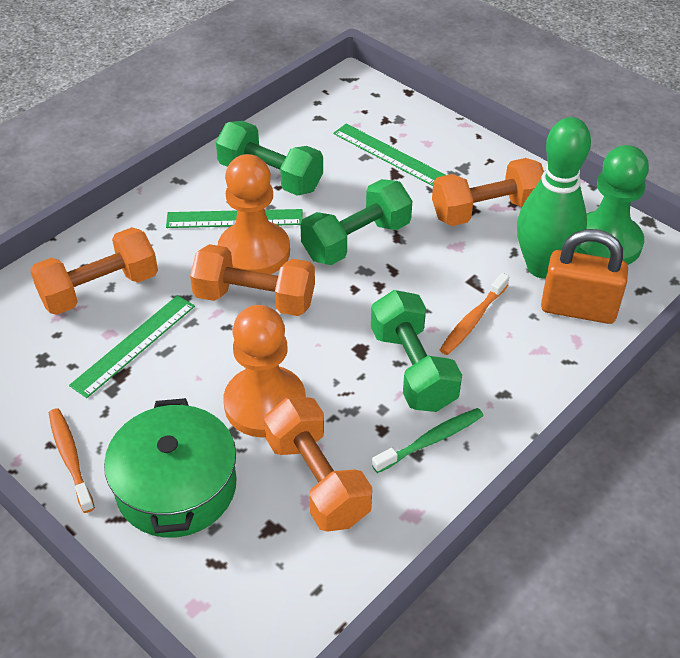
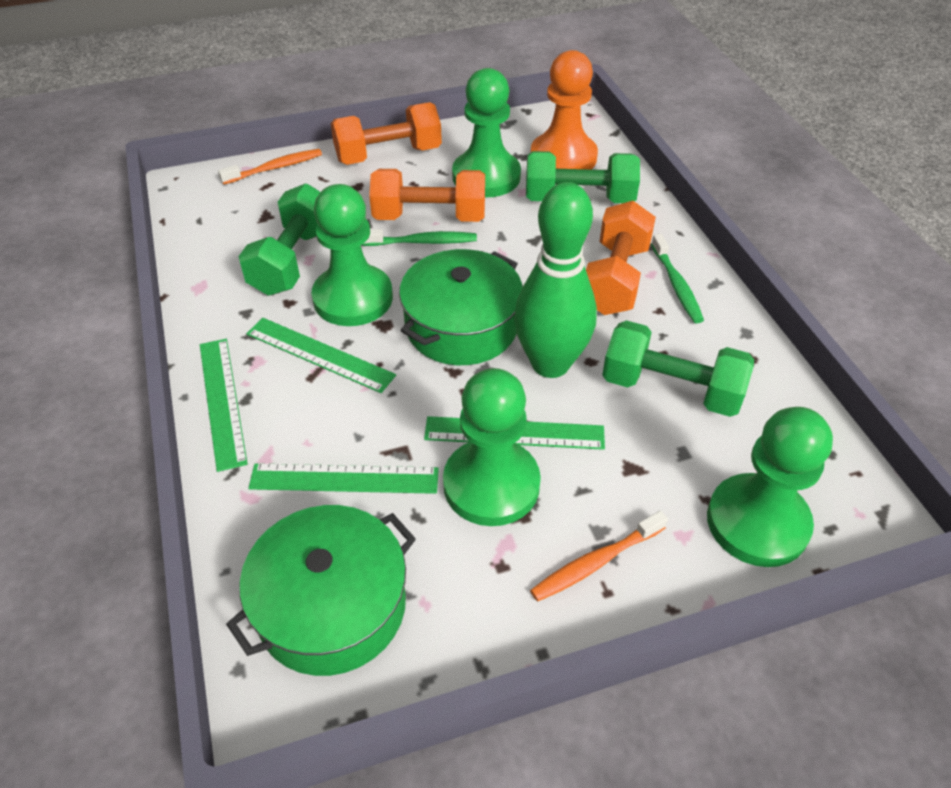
green pawn: 1 -> 4
green pot: 1 -> 2
green ruler: 3 -> 4
green toothbrush: 1 -> 2
orange dumbbell: 4 -> 3
orange padlock: 1 -> 0
orange pawn: 2 -> 1

